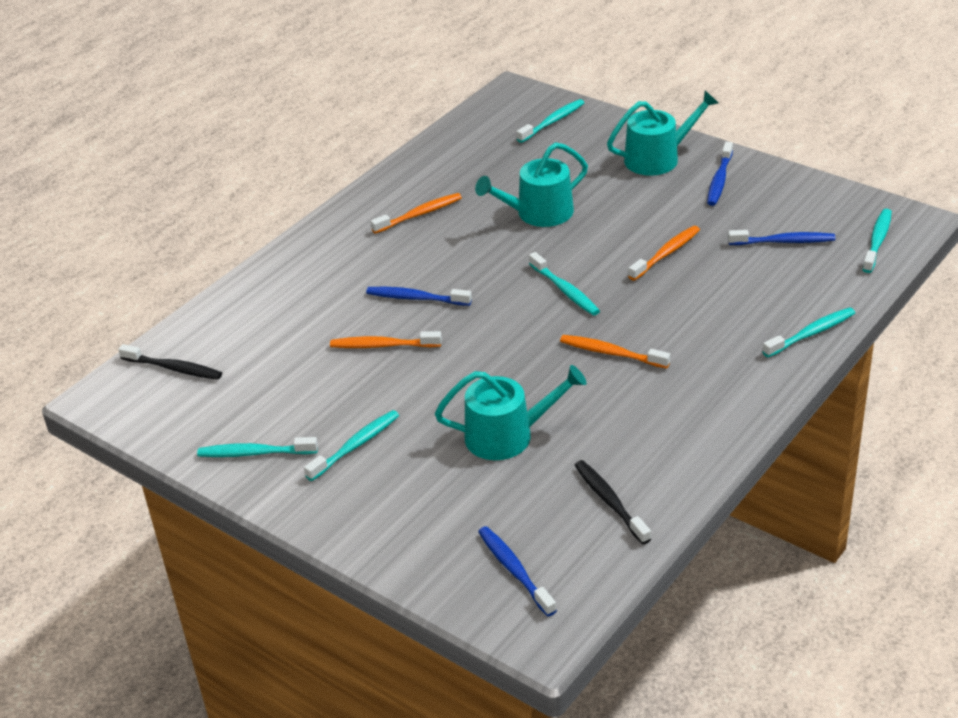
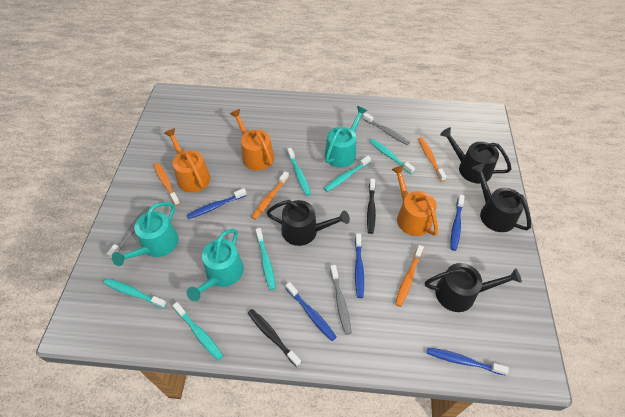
black watering can: 0 -> 4
blue toothbrush: 4 -> 5
grey toothbrush: 0 -> 3
orange watering can: 0 -> 3

